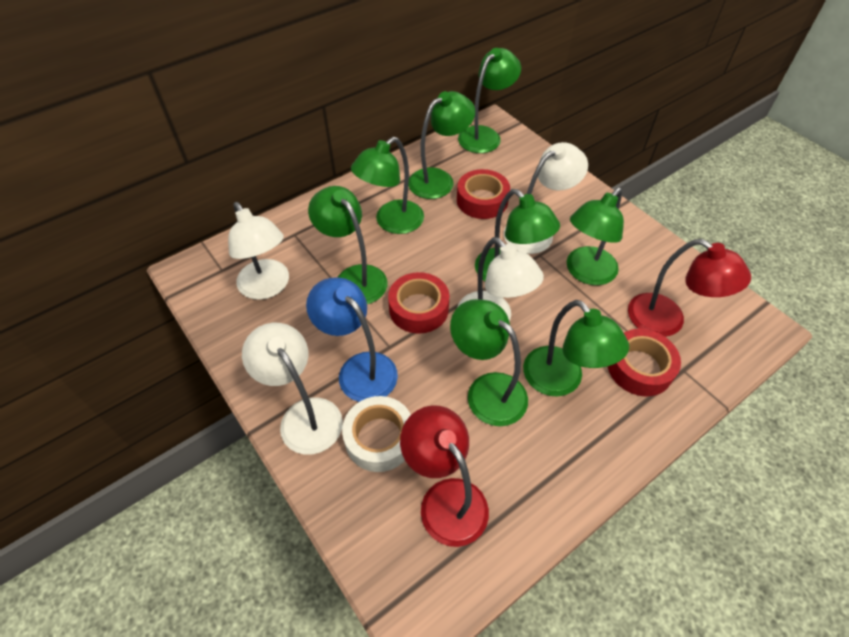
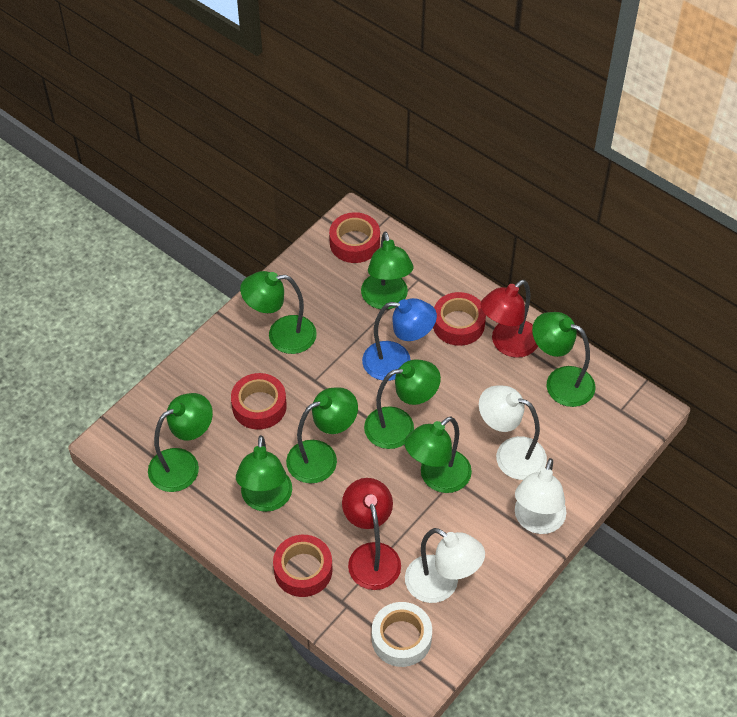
red tape: 3 -> 4
white lamp: 4 -> 3

